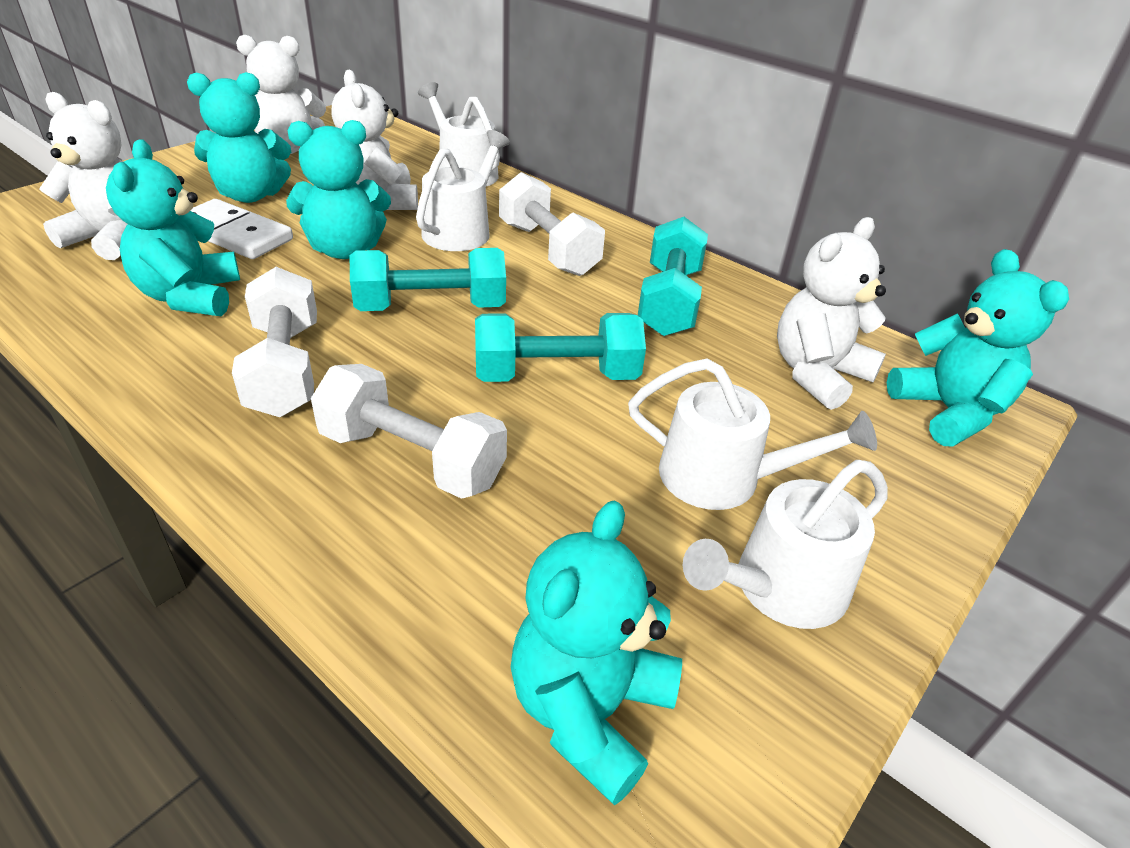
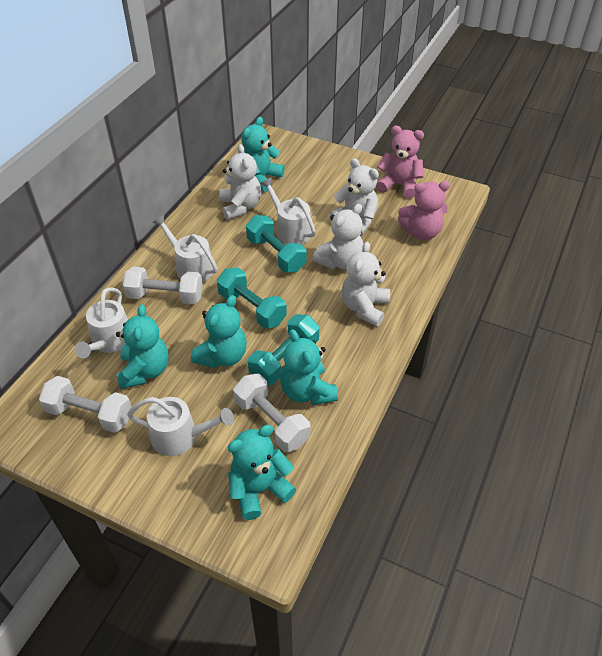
pink teddy bear: 0 -> 2
white domino: 1 -> 0

